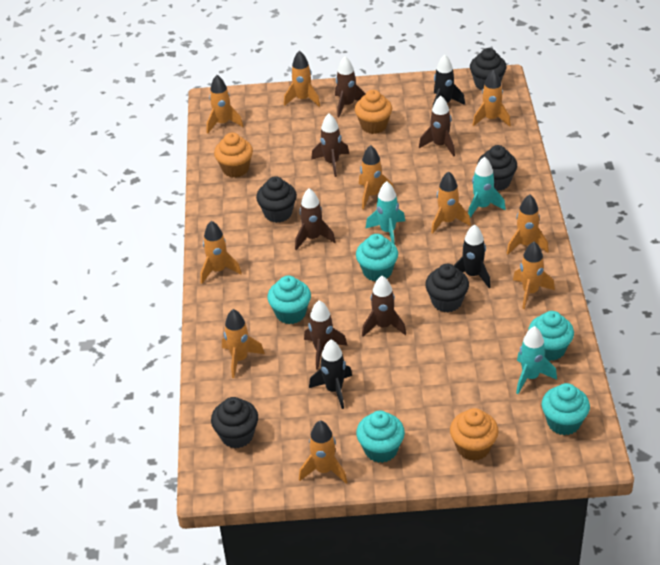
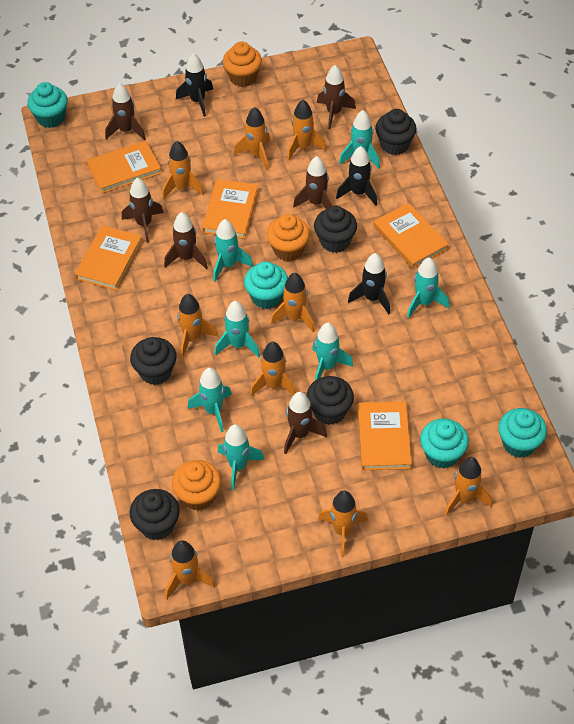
orange book: 0 -> 5
orange rocket: 10 -> 9
turquoise cupcake: 5 -> 4
turquoise rocket: 3 -> 7

